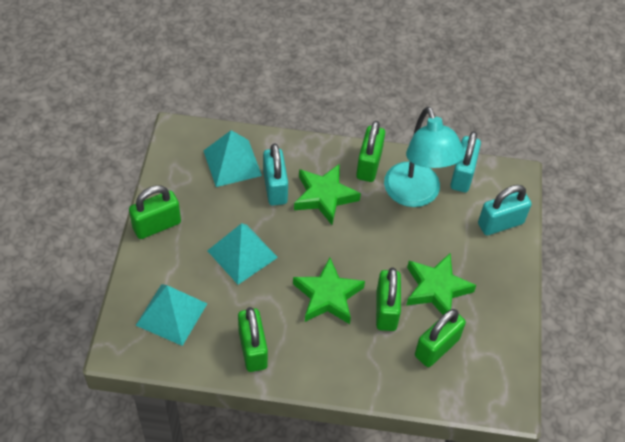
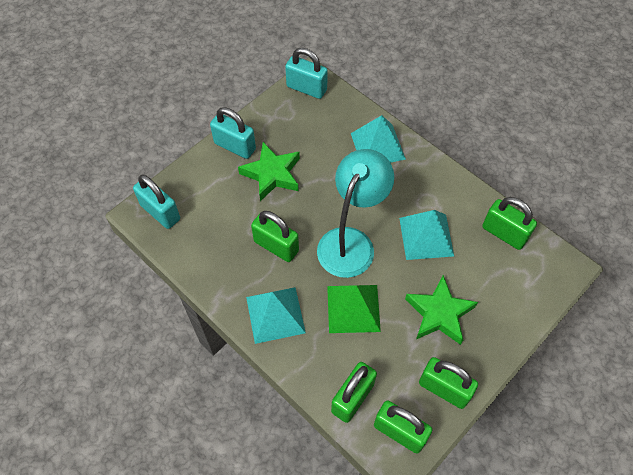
green pyramid: 0 -> 1
green star: 3 -> 2

